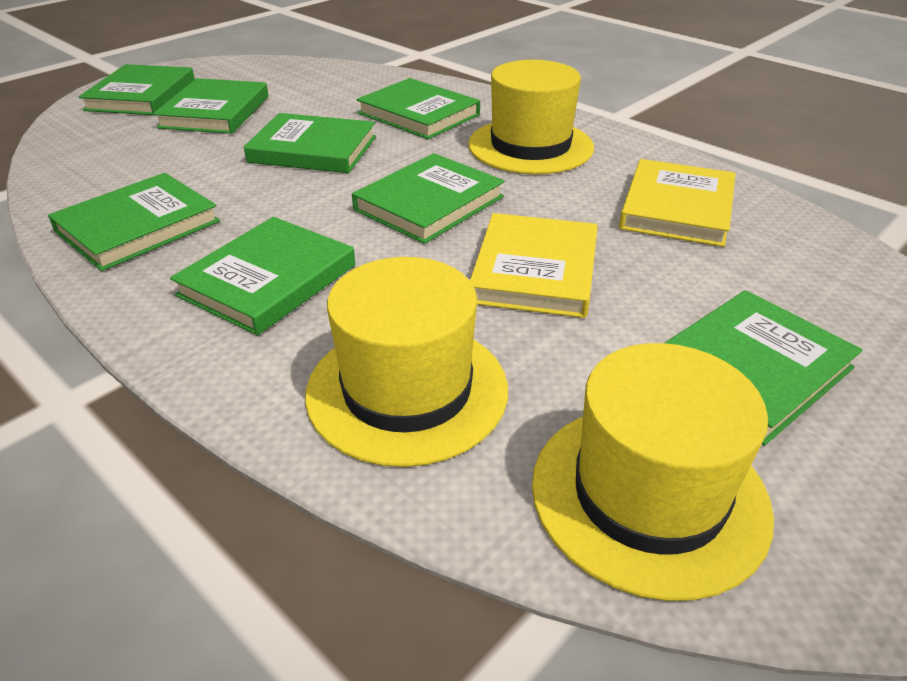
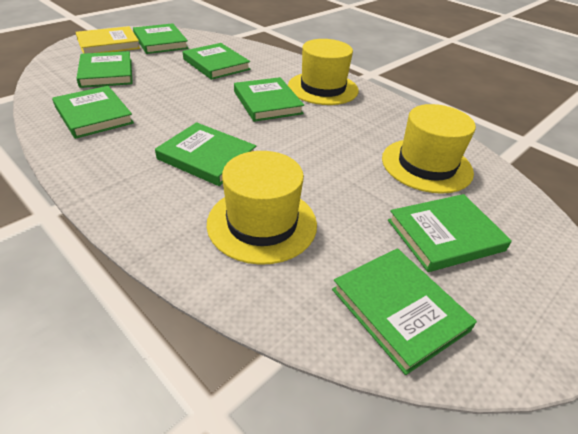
yellow book: 2 -> 1

